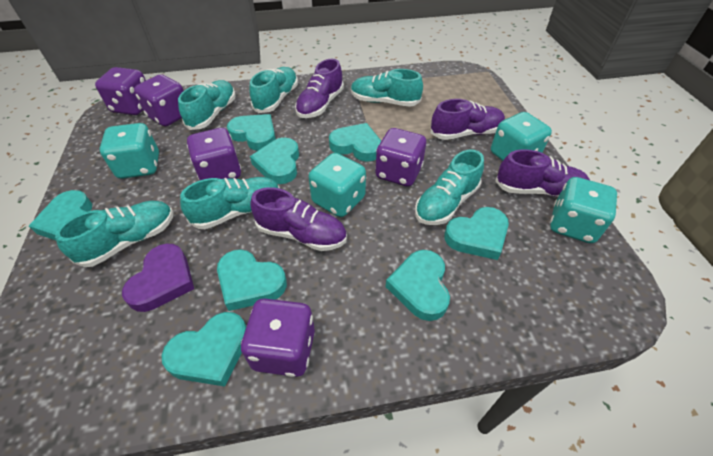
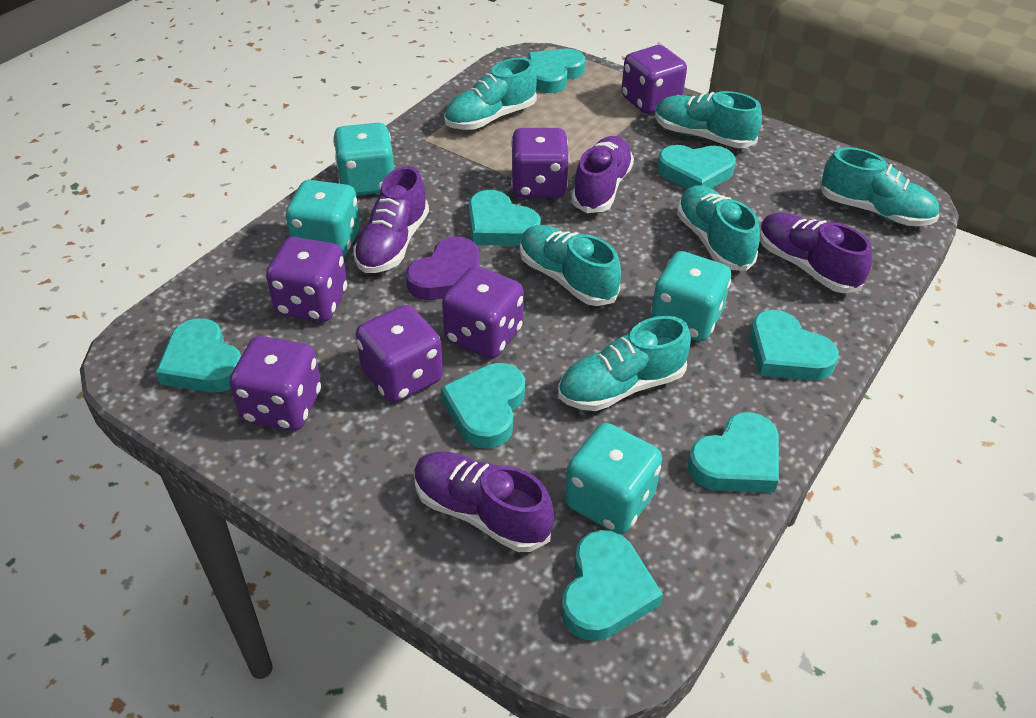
purple dice: 5 -> 6

